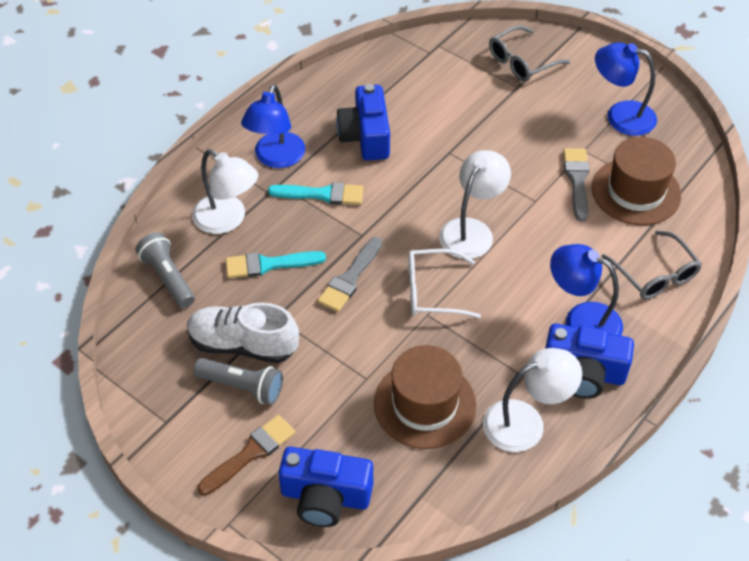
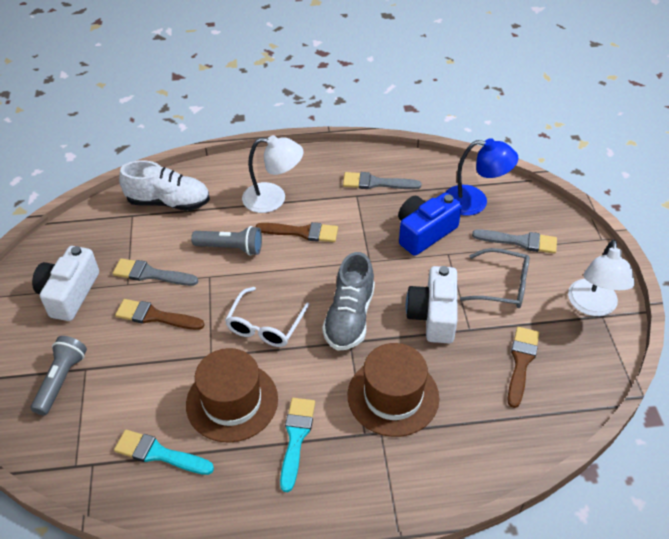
blue camera: 3 -> 1
blue lamp: 3 -> 1
brown brush: 1 -> 3
grey brush: 2 -> 3
grey glasses: 2 -> 1
grey shoe: 0 -> 1
white camera: 0 -> 2
white lamp: 3 -> 2

